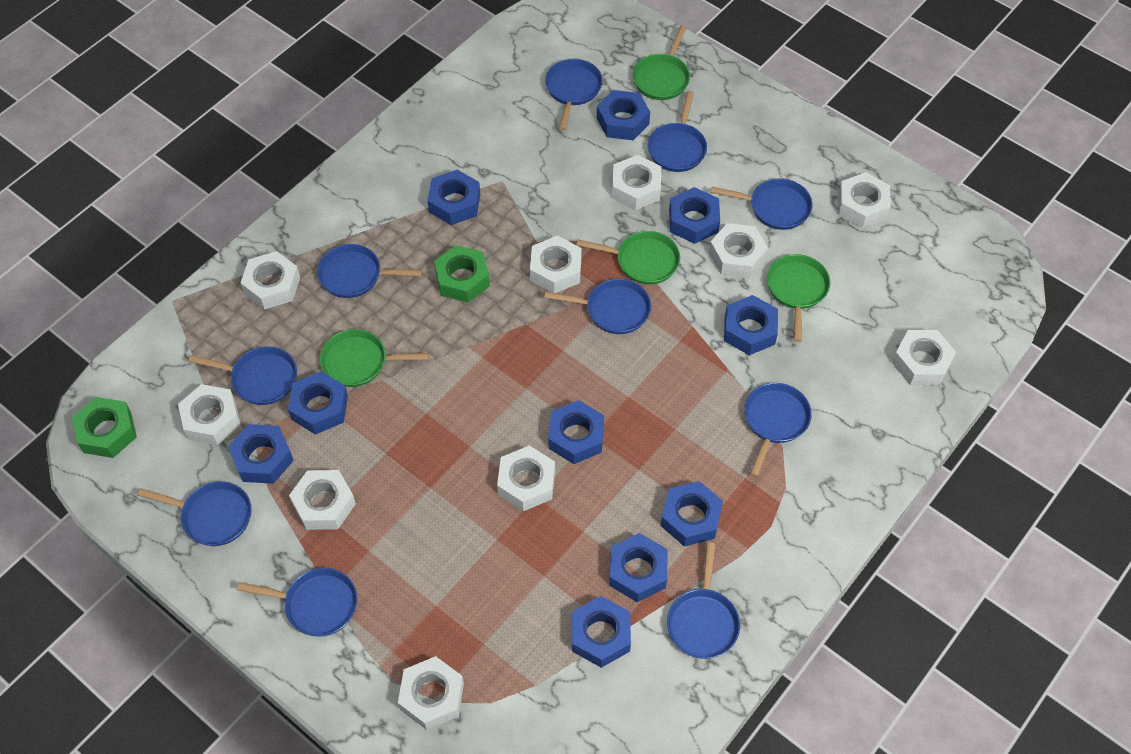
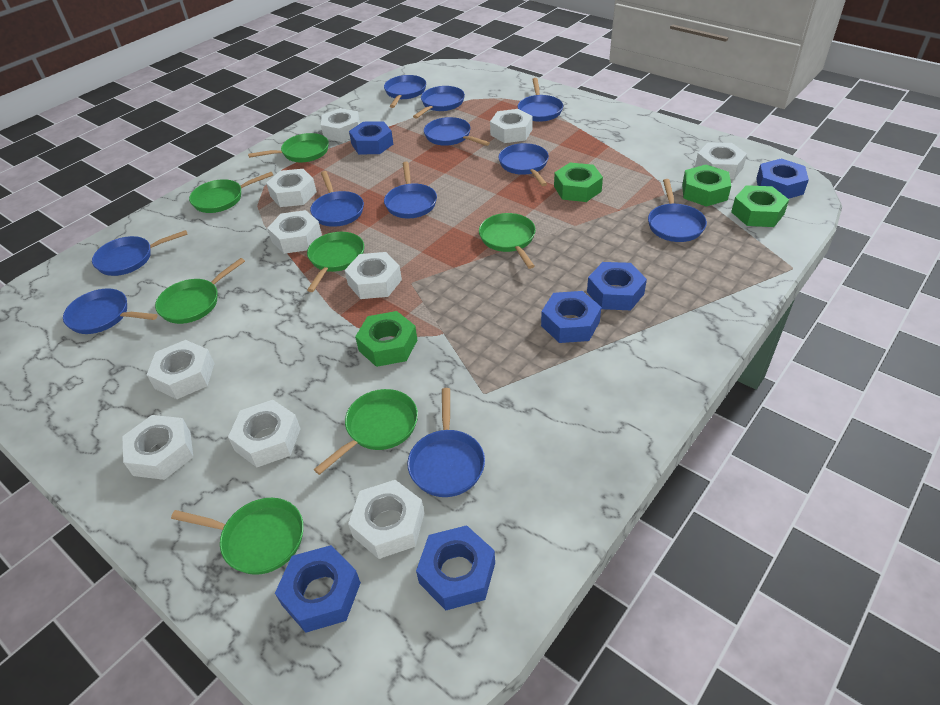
blue nut: 10 -> 6
blue pan: 10 -> 11
green nut: 2 -> 4
green pan: 4 -> 7

